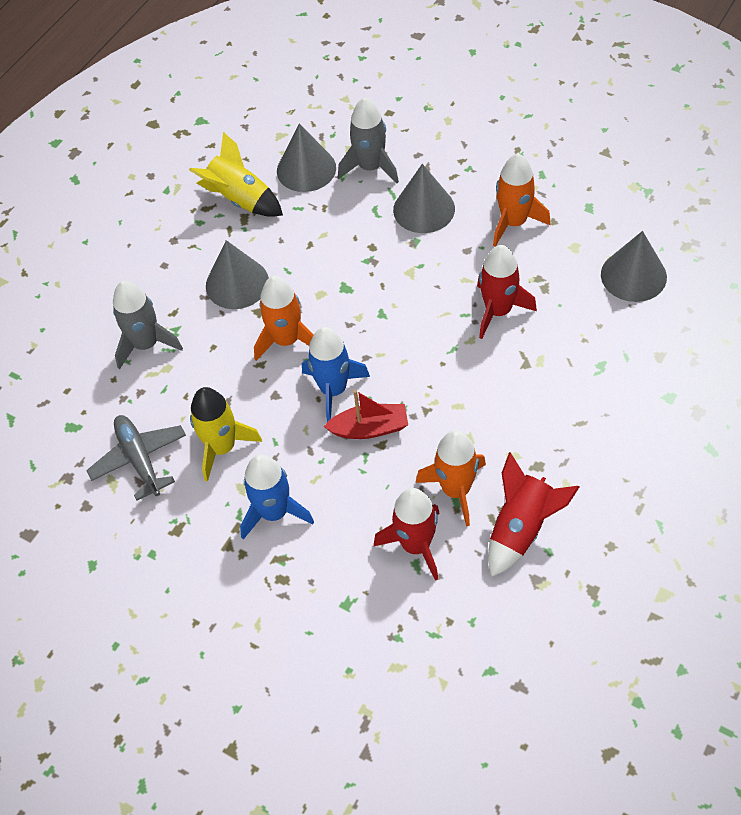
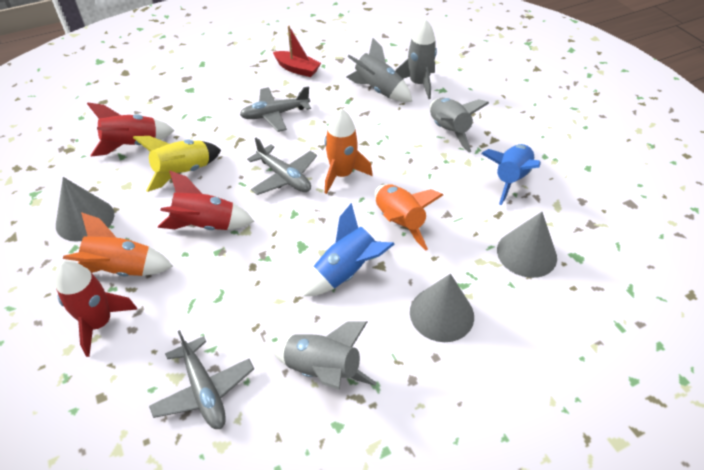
grey cone: 4 -> 3
grey plane: 1 -> 3
grey rocket: 2 -> 4
yellow rocket: 2 -> 1

